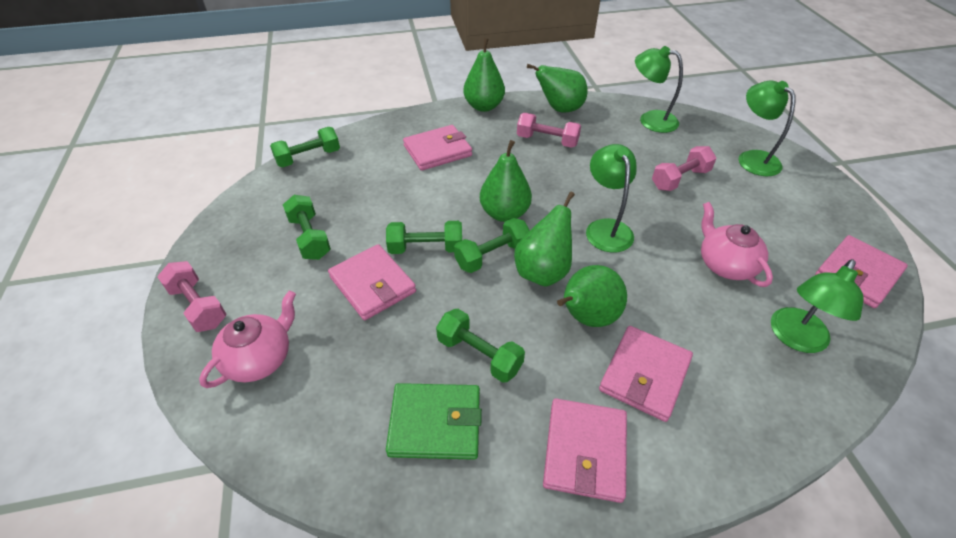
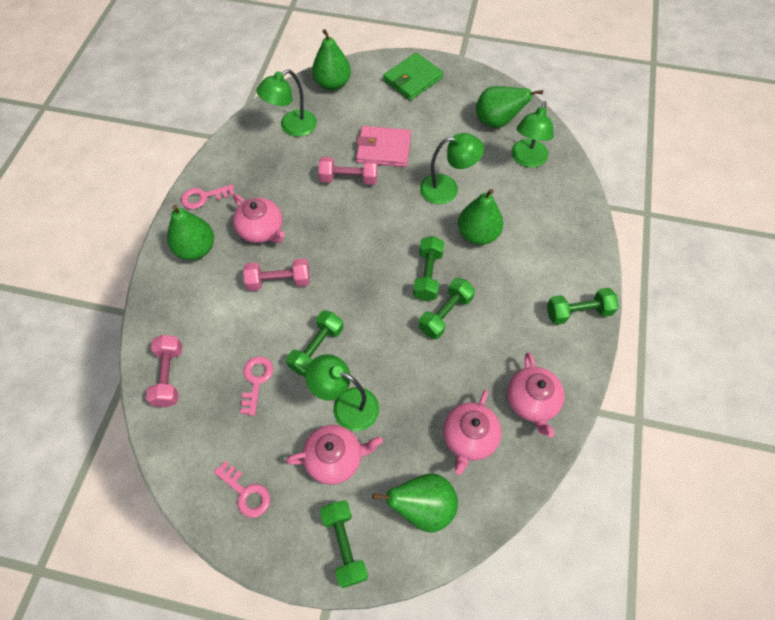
pink key: 0 -> 3
pink teapot: 2 -> 4
pink wallet: 5 -> 1

